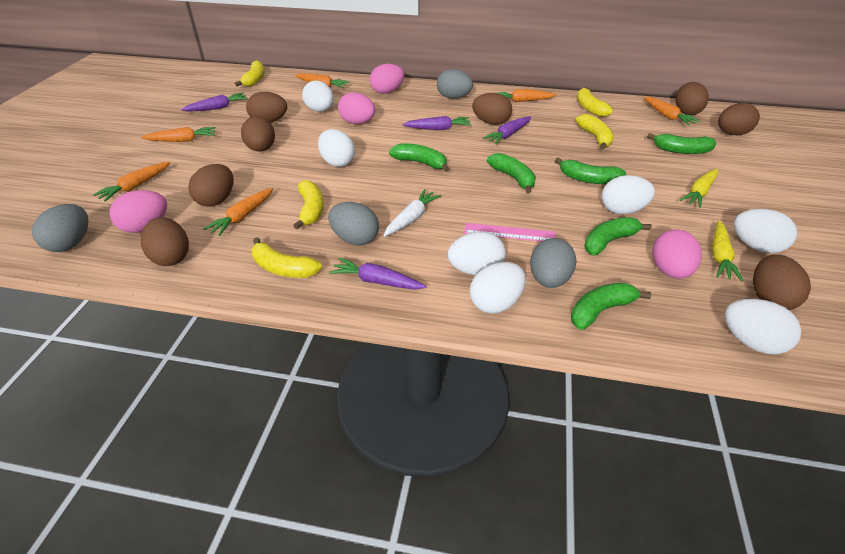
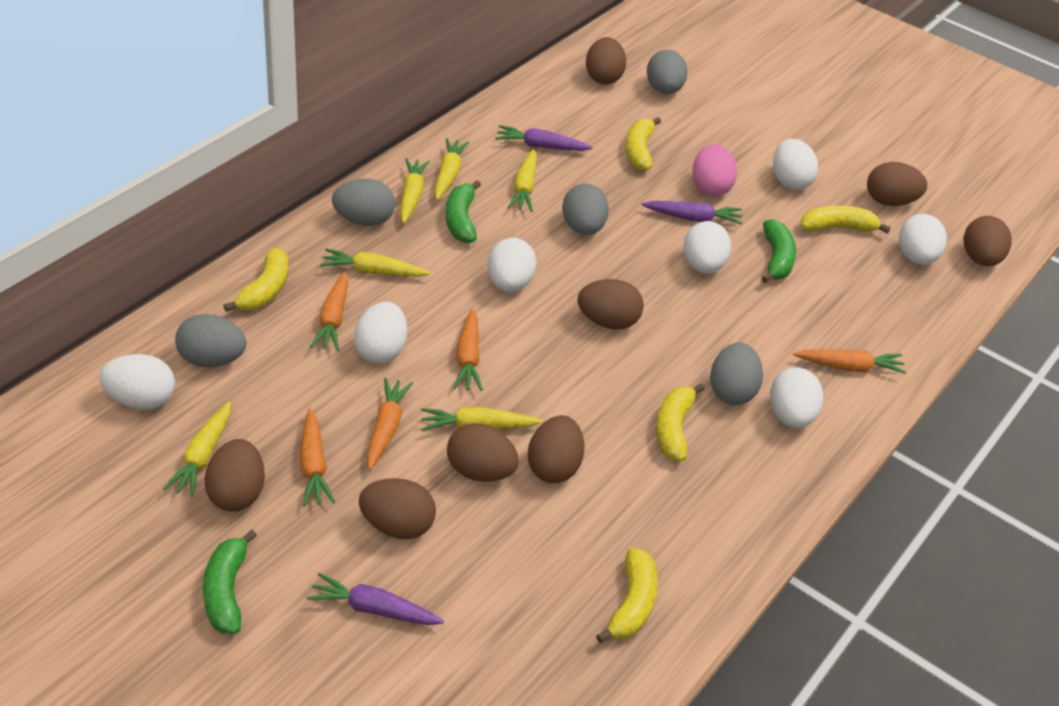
green banana: 6 -> 3
grey egg: 4 -> 5
orange carrot: 6 -> 5
pink egg: 4 -> 1
pink ruler: 1 -> 0
purple carrot: 4 -> 3
white carrot: 1 -> 0
yellow carrot: 2 -> 6

